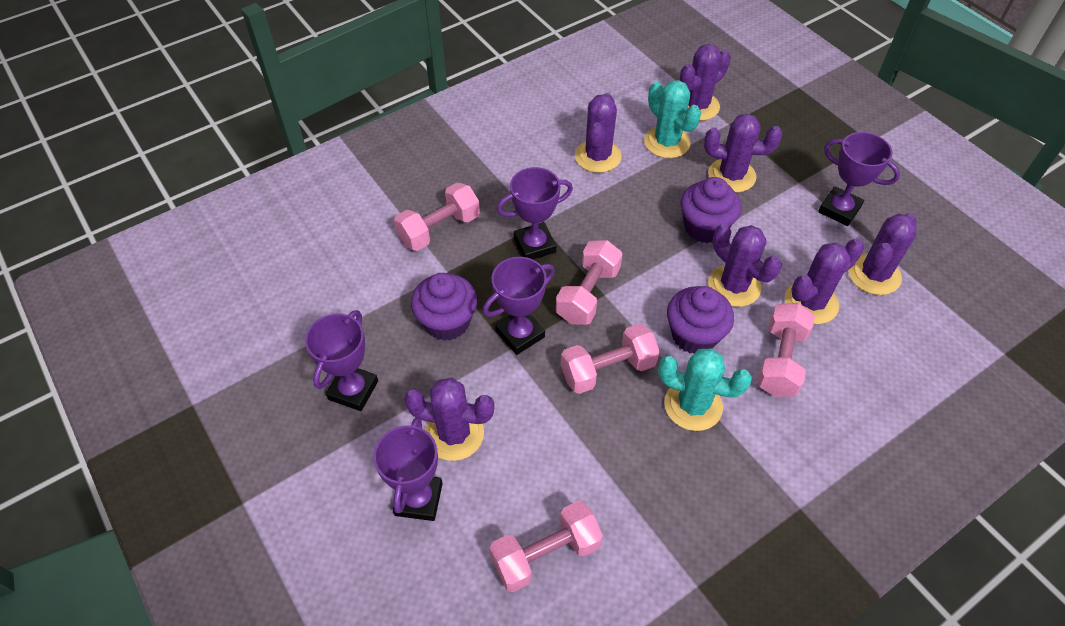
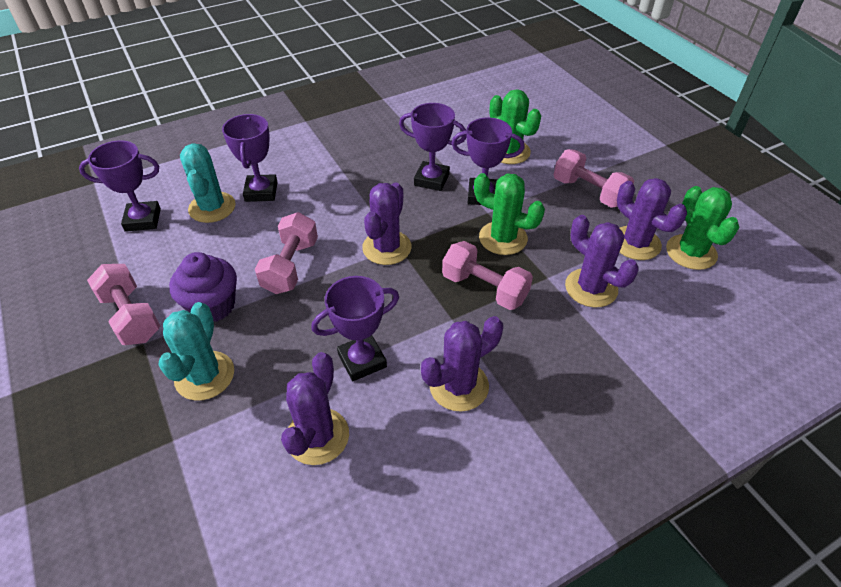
green cactus: 0 -> 3
pink dumbbell: 5 -> 4
purple cactus: 7 -> 5
purple cupcake: 3 -> 1

